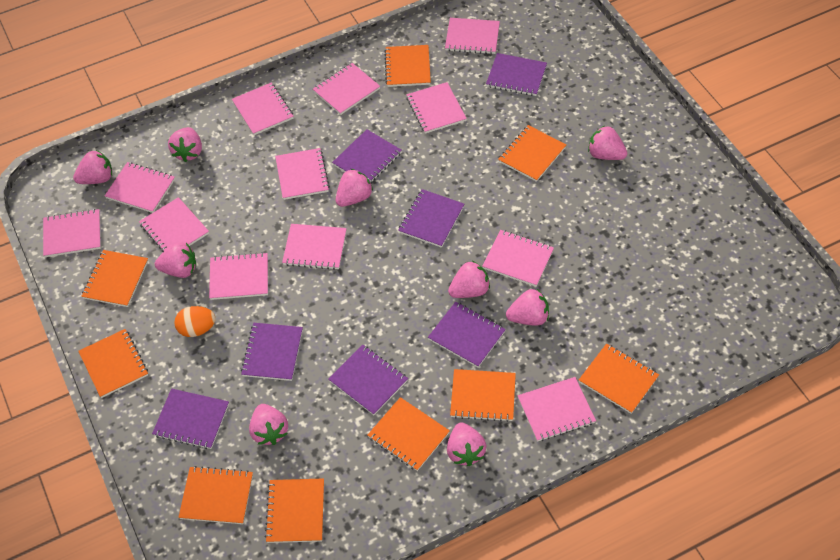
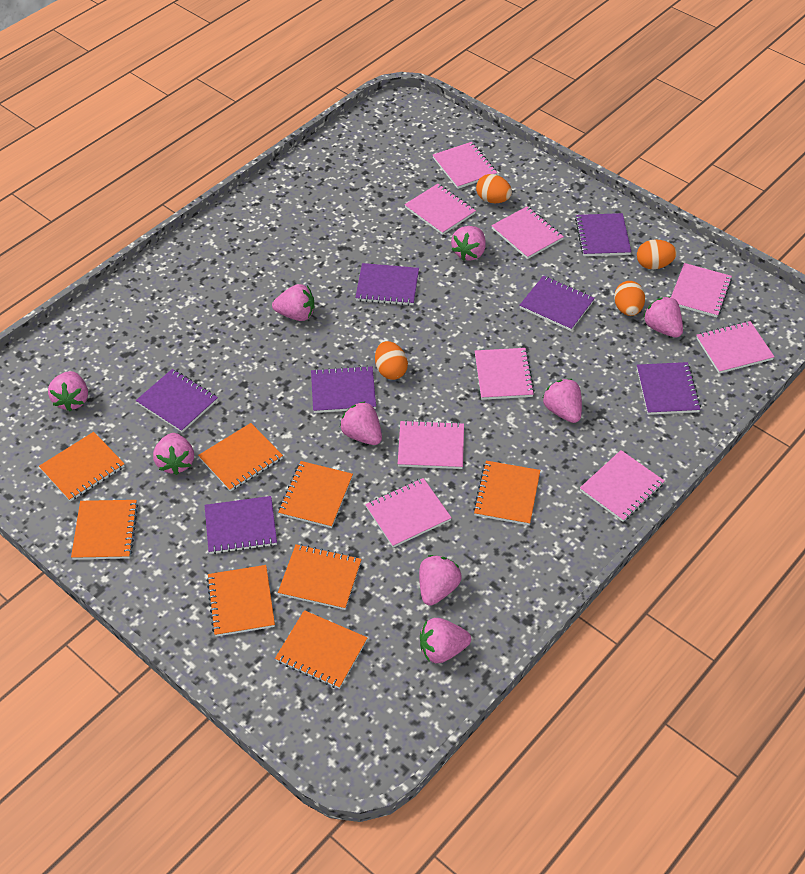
orange egg: 1 -> 4
orange notebook: 9 -> 8
pink notebook: 12 -> 9

